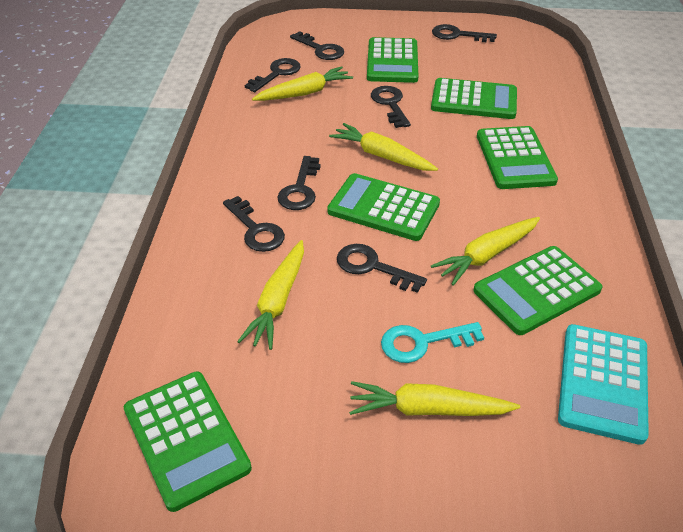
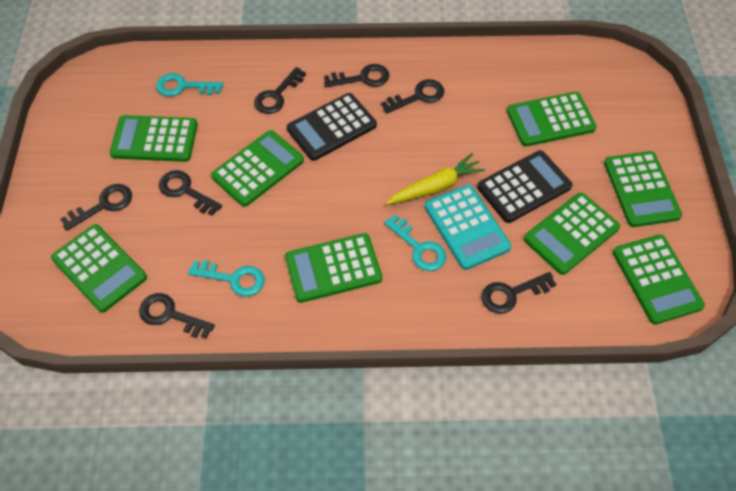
black calculator: 0 -> 2
green calculator: 6 -> 8
turquoise key: 1 -> 3
yellow carrot: 5 -> 1

